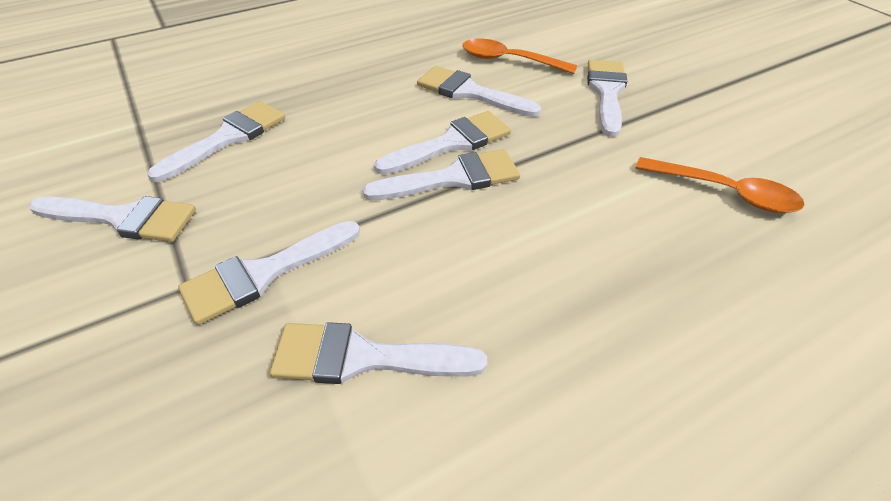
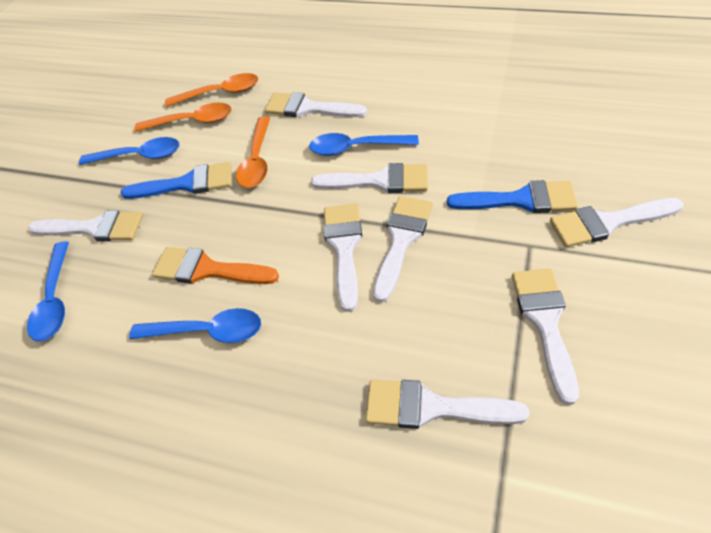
blue brush: 0 -> 2
blue spoon: 0 -> 4
orange brush: 0 -> 1
orange spoon: 2 -> 3

